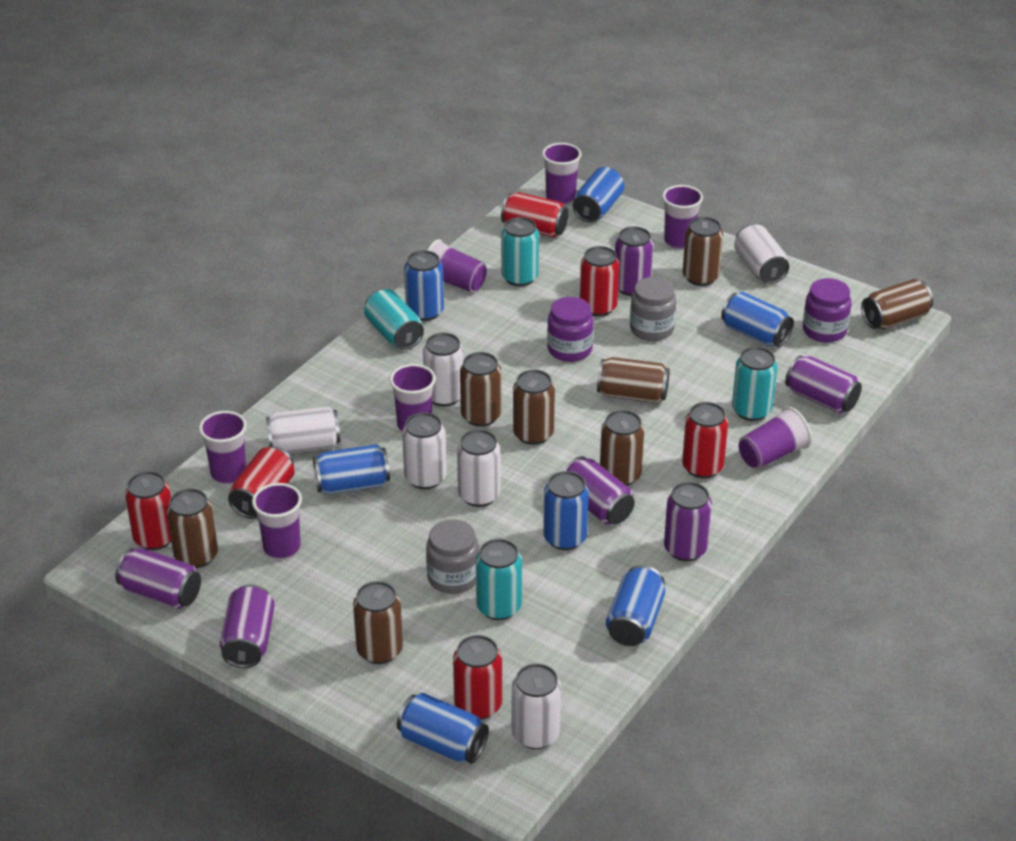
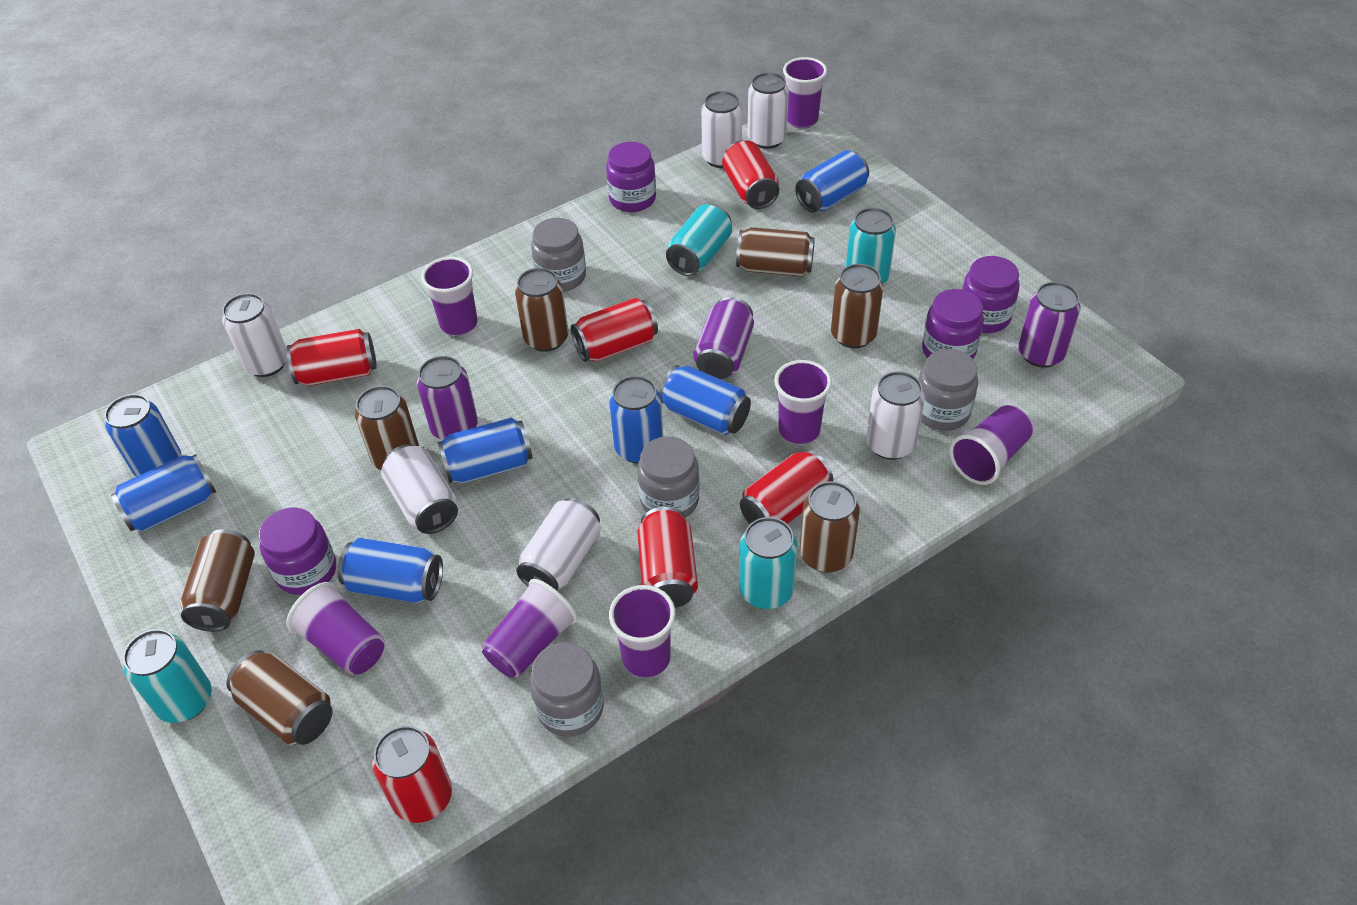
brown can: 8 -> 7
grey jar: 2 -> 4
purple can: 6 -> 3
purple jar: 2 -> 4

